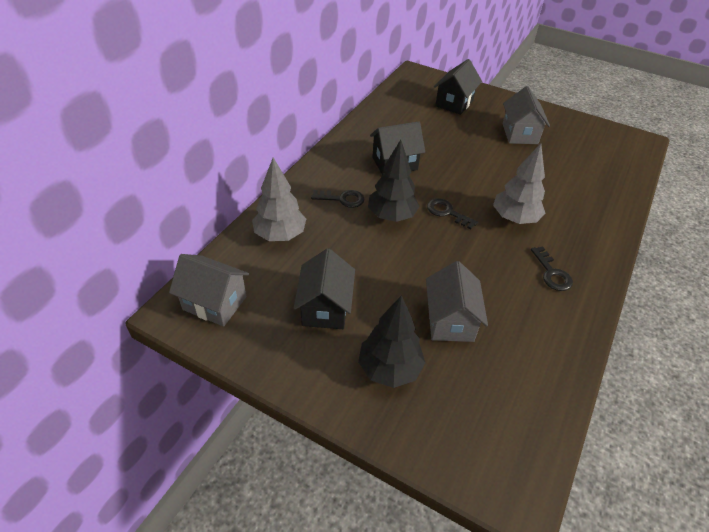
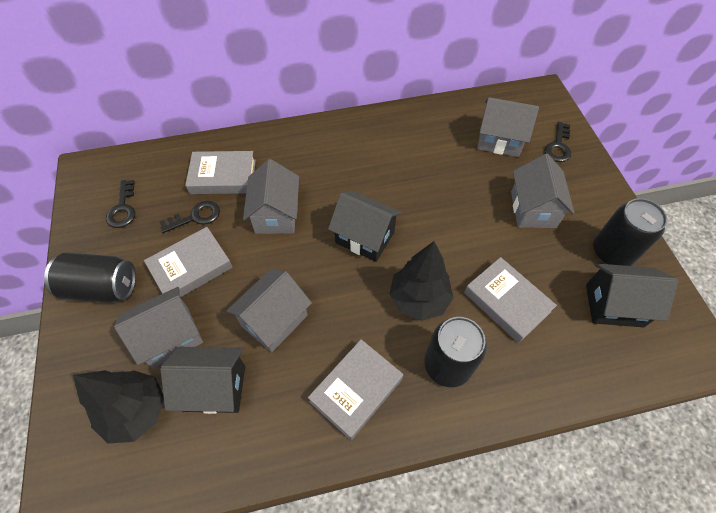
black can: 0 -> 3
grey book: 0 -> 4
grey house: 3 -> 5
grey tree: 2 -> 0

